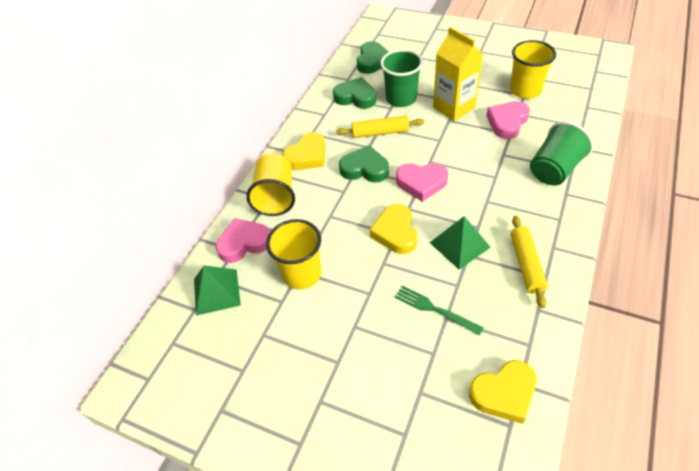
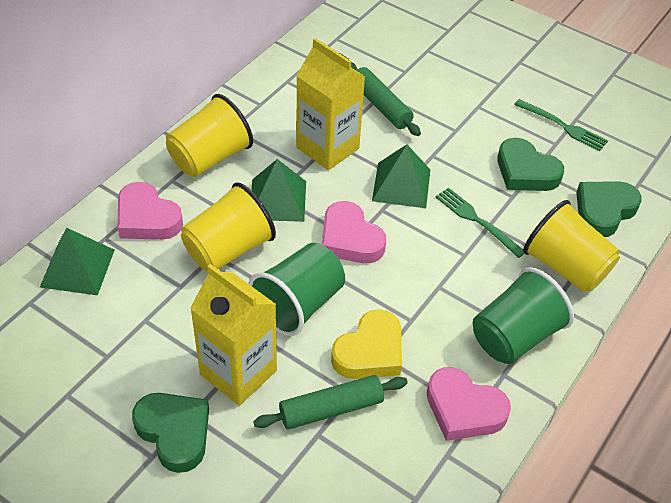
green fork: 1 -> 2
green pyramid: 2 -> 3
green rolling pin: 0 -> 2
yellow carton: 1 -> 2
yellow heart: 3 -> 1
yellow rolling pin: 2 -> 0

